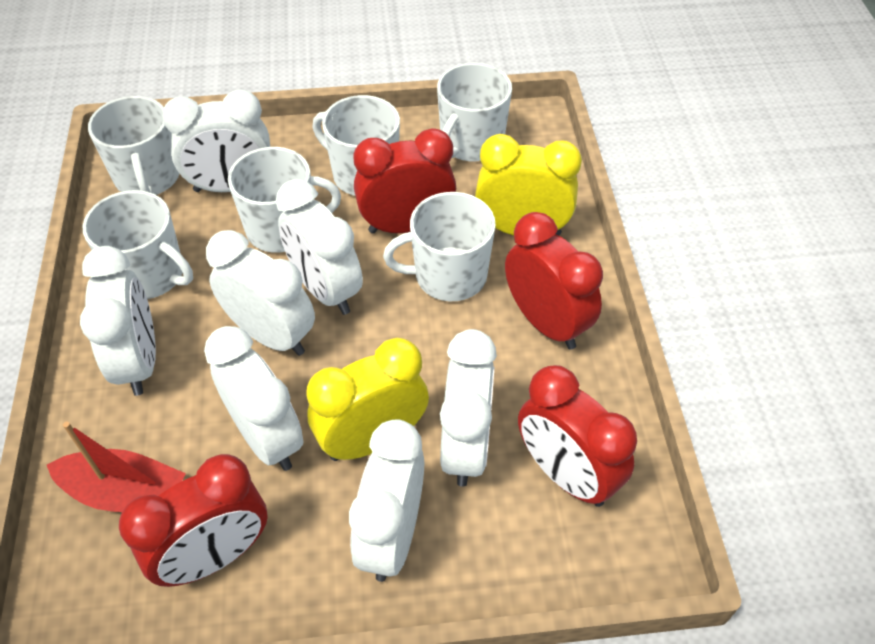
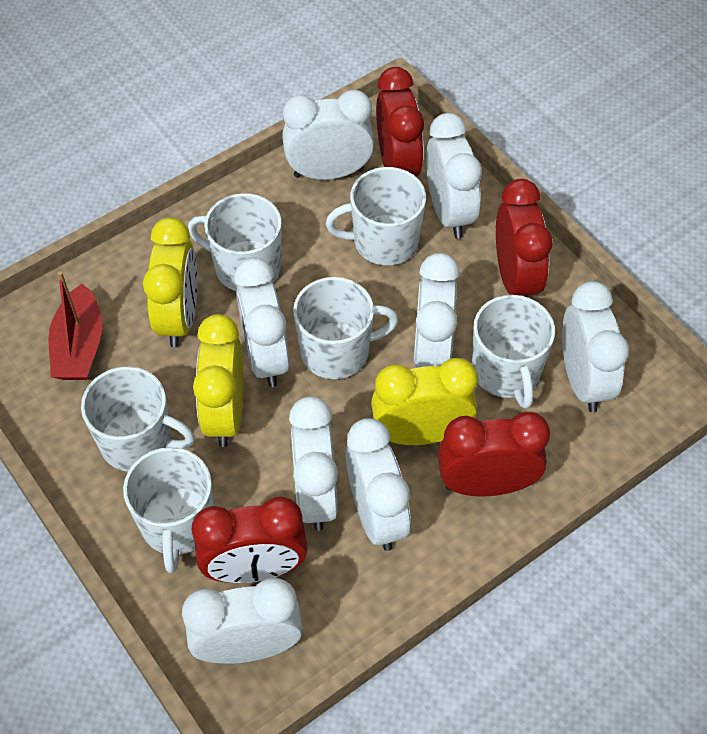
white clock: 7 -> 8
yellow clock: 2 -> 3

